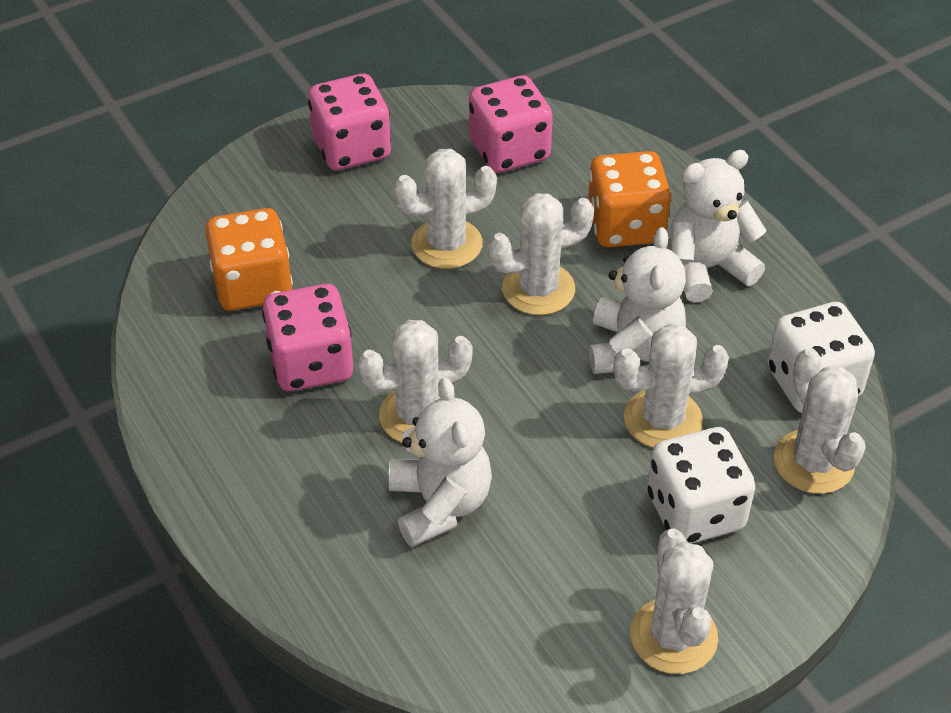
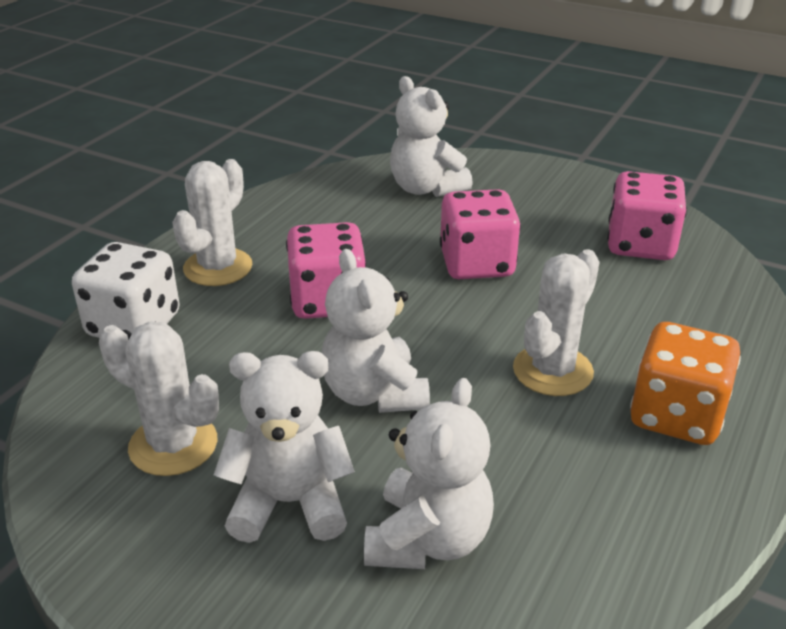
orange dice: 2 -> 1
white cactus: 6 -> 3
white dice: 2 -> 1
white teddy bear: 3 -> 4

